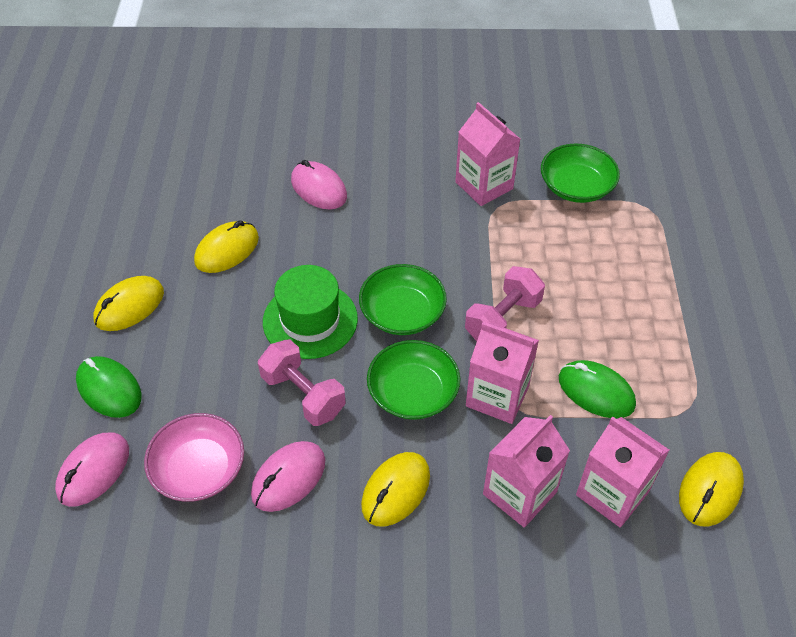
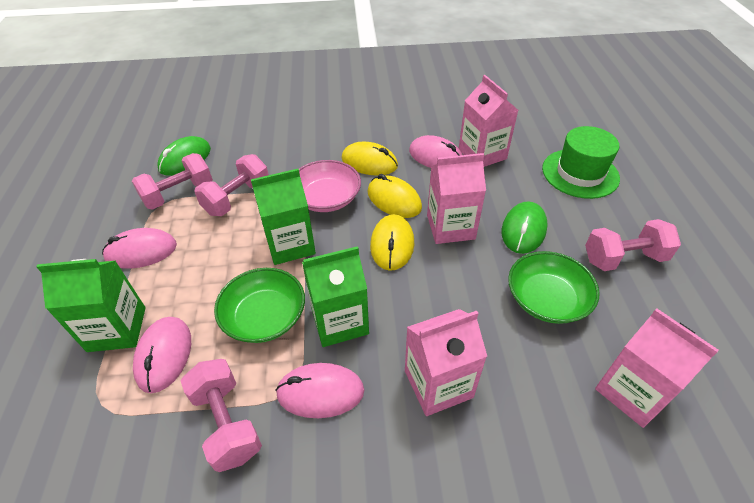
green bowl: 3 -> 2
green carton: 0 -> 3
pink dumbbell: 2 -> 4
pink mouse: 3 -> 4
yellow mouse: 4 -> 3

